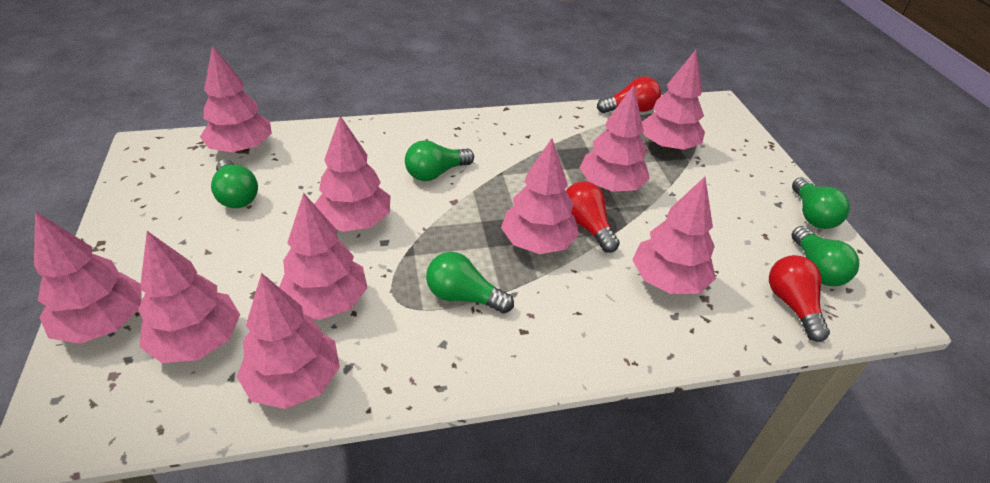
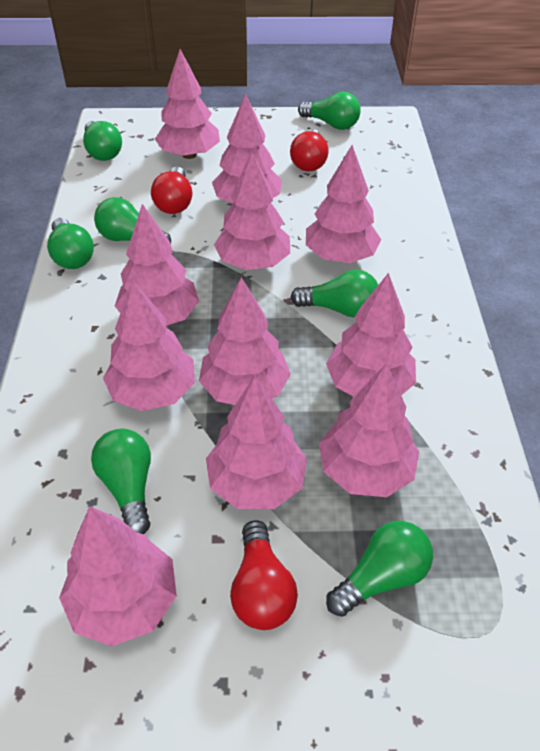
green light bulb: 5 -> 7
pink tree: 10 -> 11

